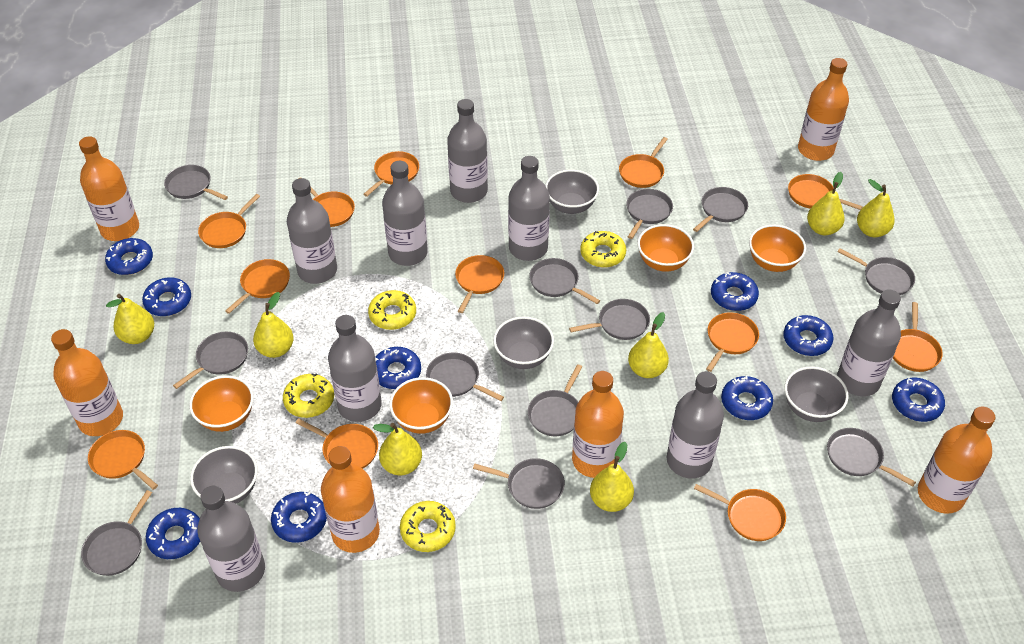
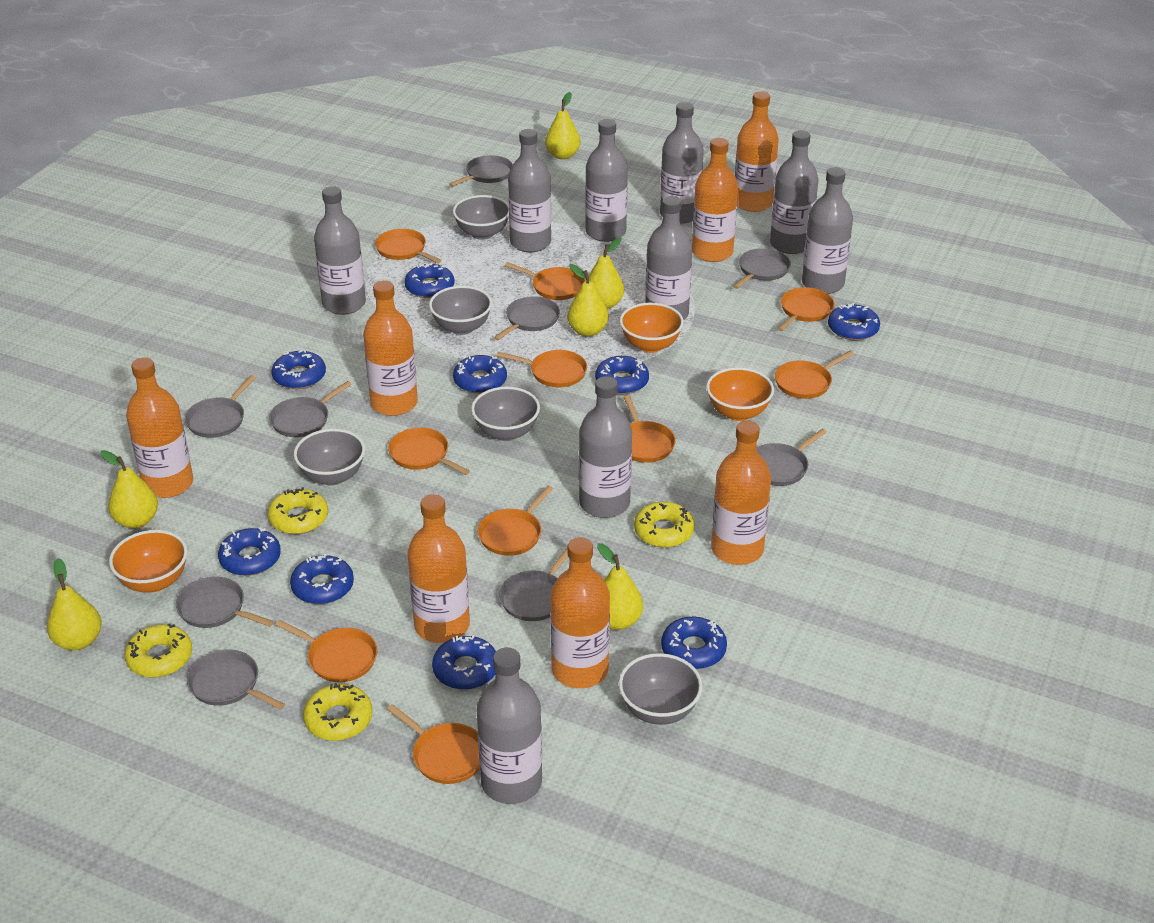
grey bottle: 8 -> 9
grey bowl: 4 -> 5
grey pan: 12 -> 9
orange bottle: 6 -> 7
orange bowl: 4 -> 3
orange pan: 12 -> 10
yellow pear: 7 -> 6

